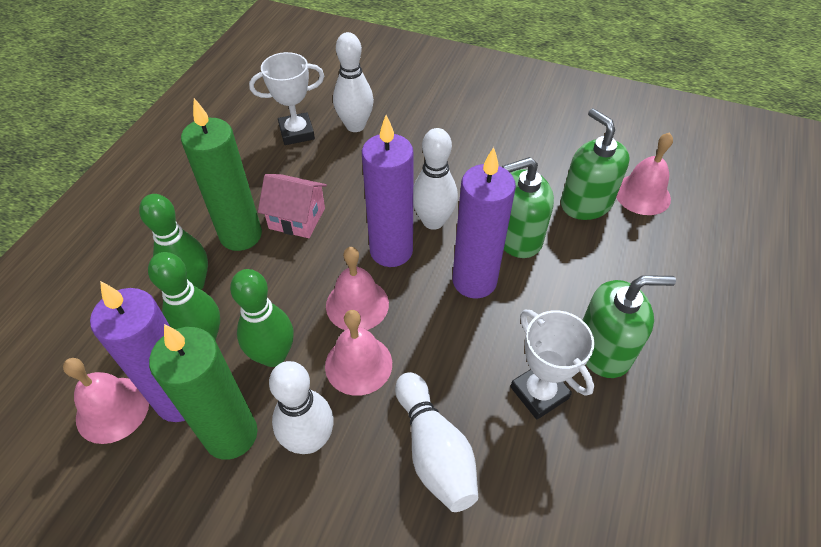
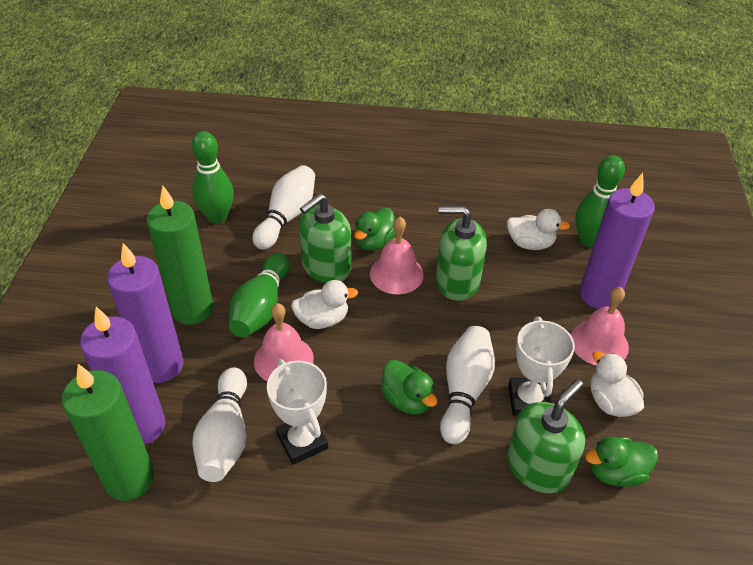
green duck: 0 -> 3
pink bell: 4 -> 3
pink house: 1 -> 0
white bowling pin: 4 -> 3
white duck: 0 -> 3

